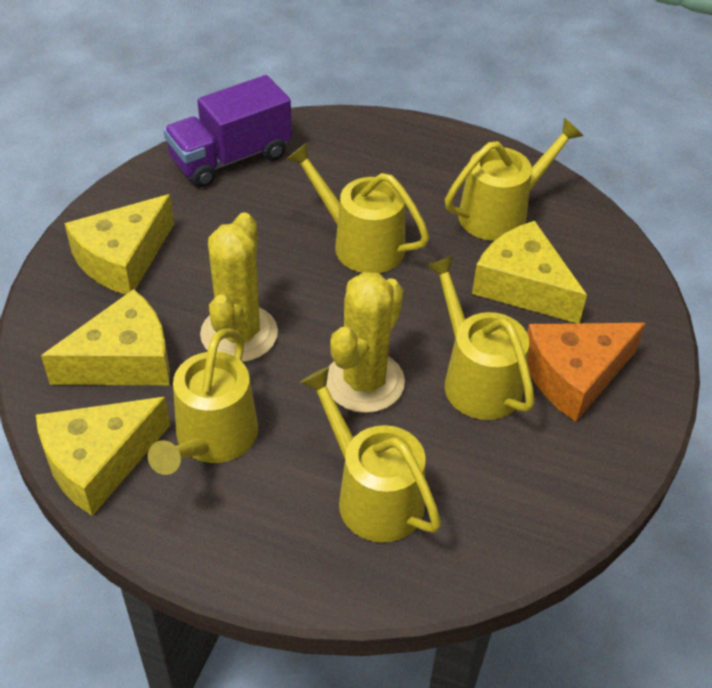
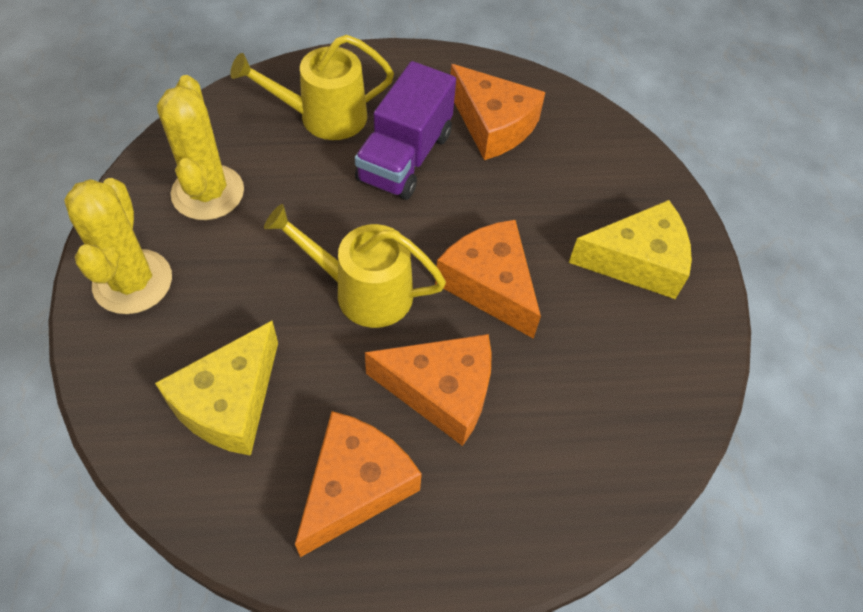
orange cheese: 1 -> 4
yellow cheese: 4 -> 2
yellow watering can: 5 -> 2

